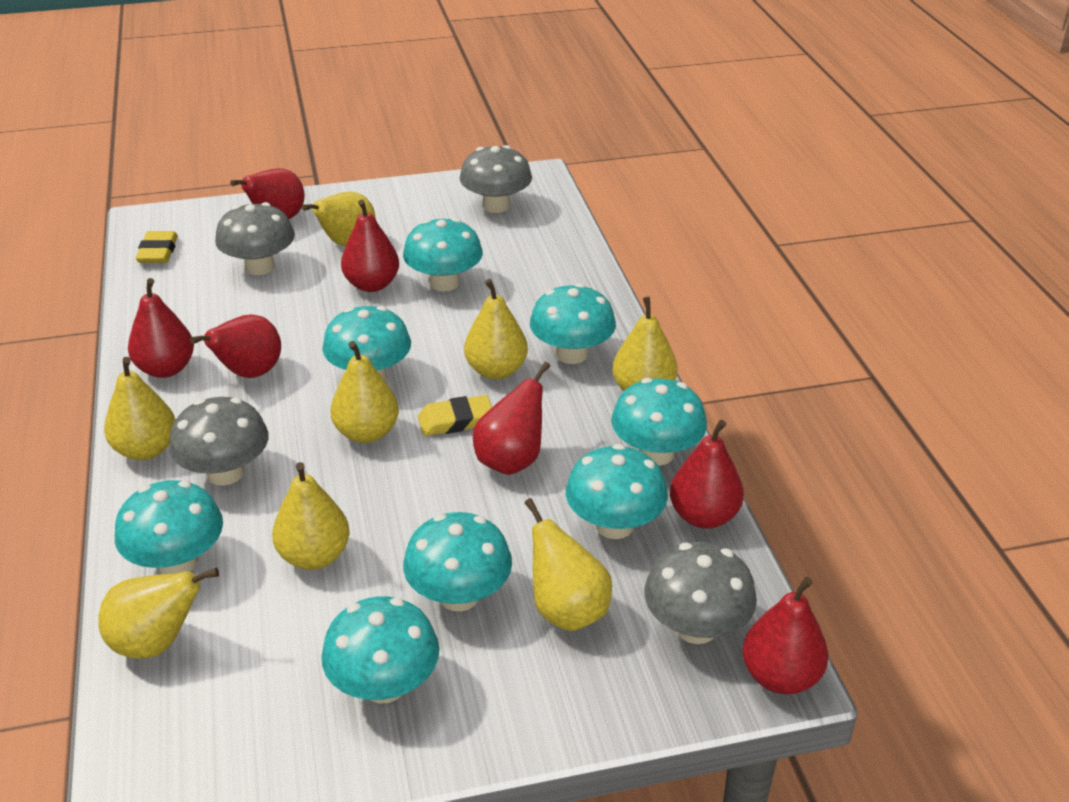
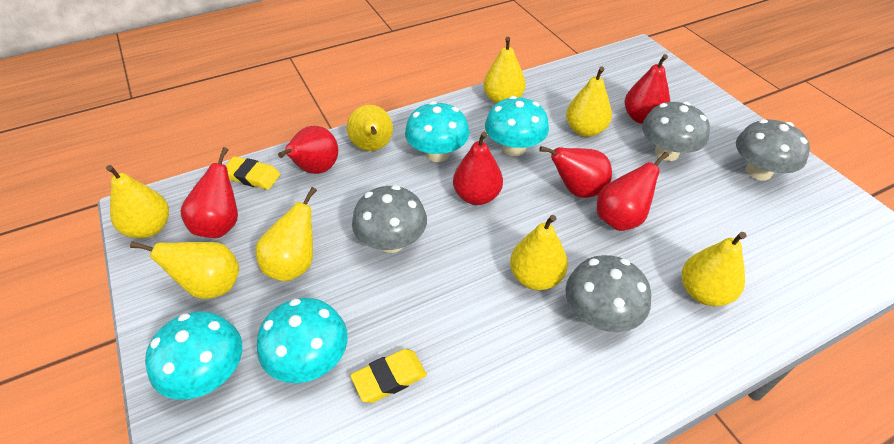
red pear: 7 -> 6
turquoise mushroom: 8 -> 4

